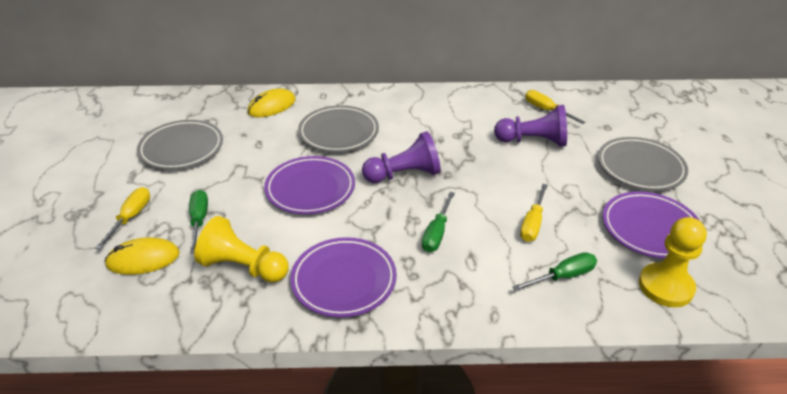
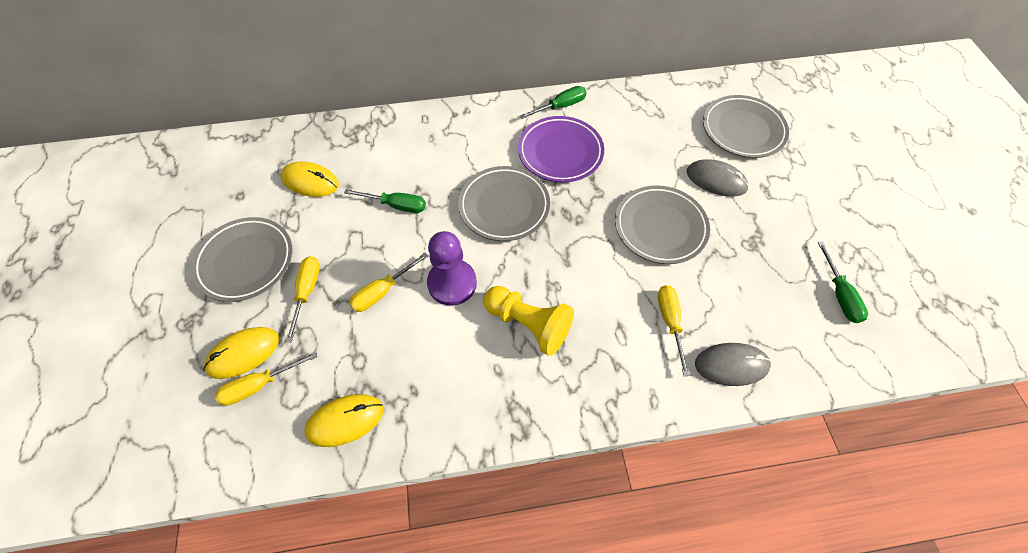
grey mouse: 0 -> 2
grey plate: 3 -> 4
purple pawn: 2 -> 1
purple plate: 3 -> 1
yellow mouse: 2 -> 3
yellow pawn: 2 -> 1
yellow screwdriver: 3 -> 4

